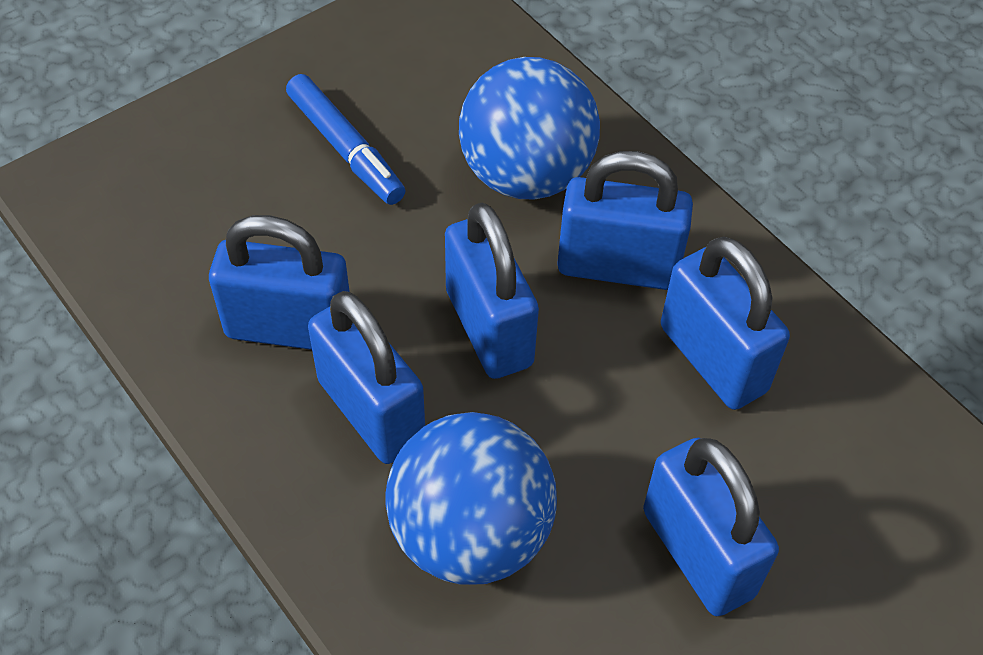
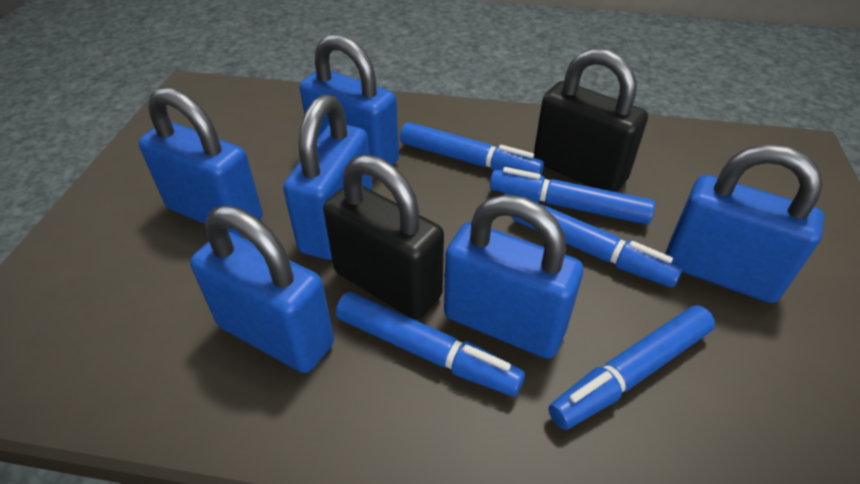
black padlock: 0 -> 2
blue ball: 2 -> 0
blue marker: 1 -> 5

